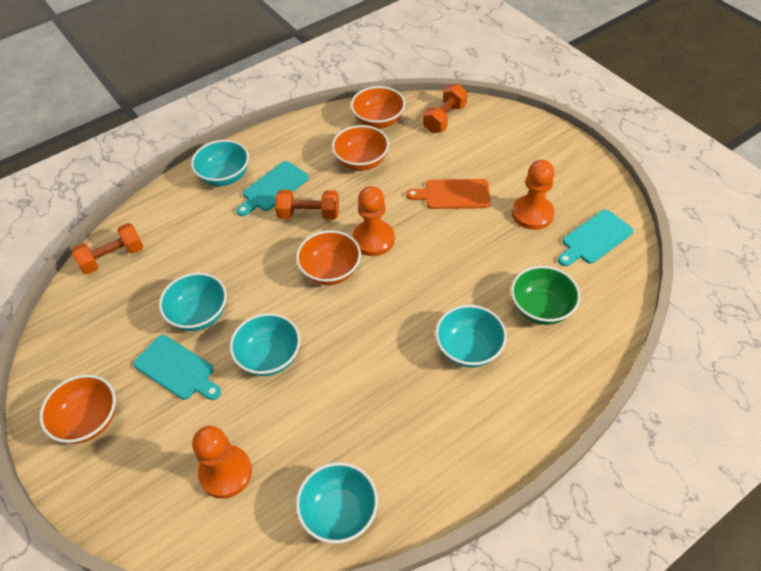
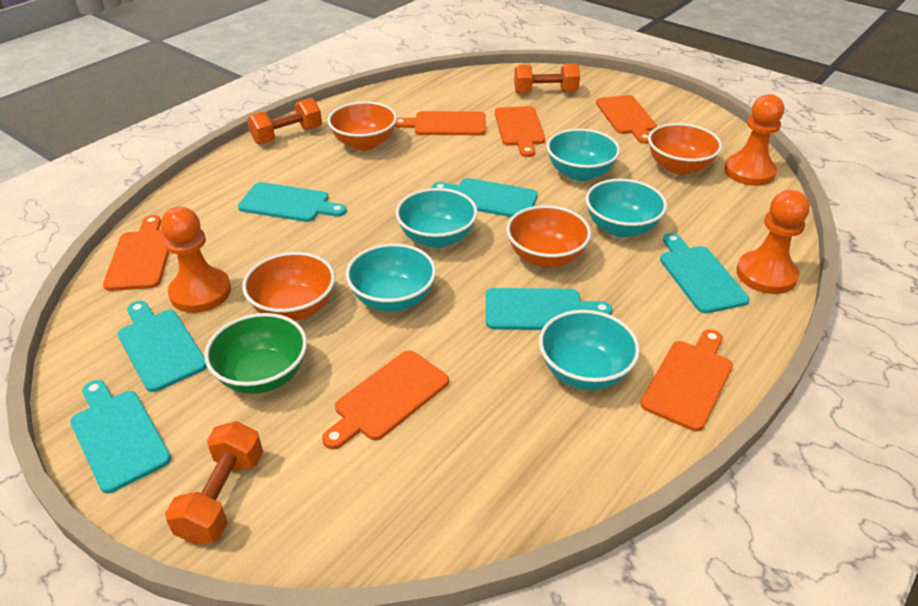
orange cutting board: 1 -> 6
turquoise cutting board: 3 -> 6

